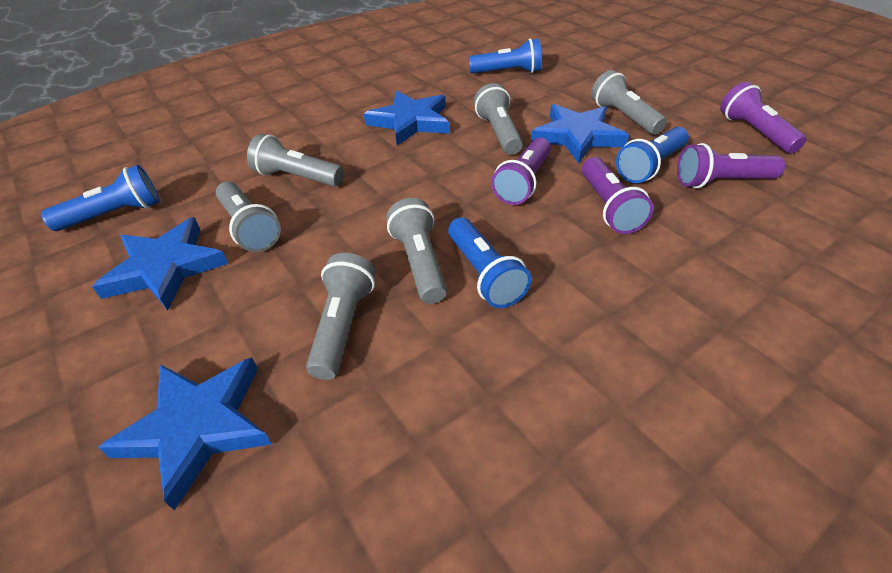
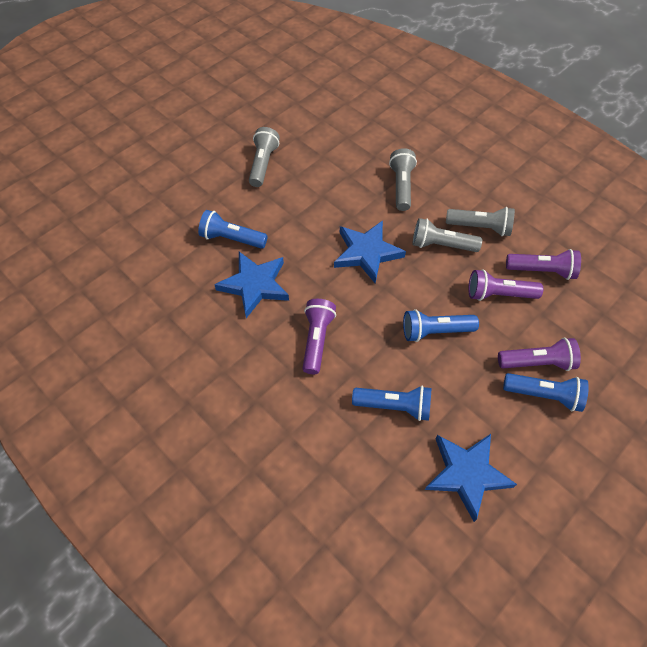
blue star: 4 -> 3
grey flashlight: 6 -> 4

